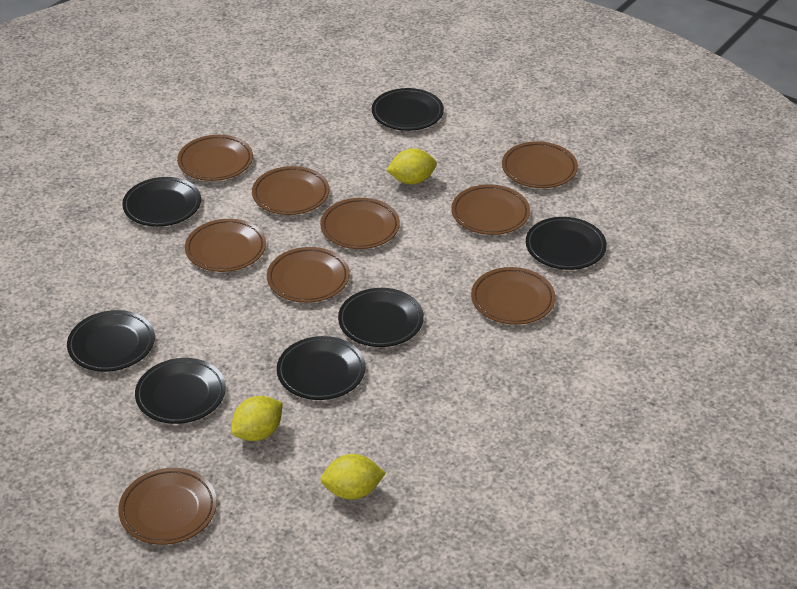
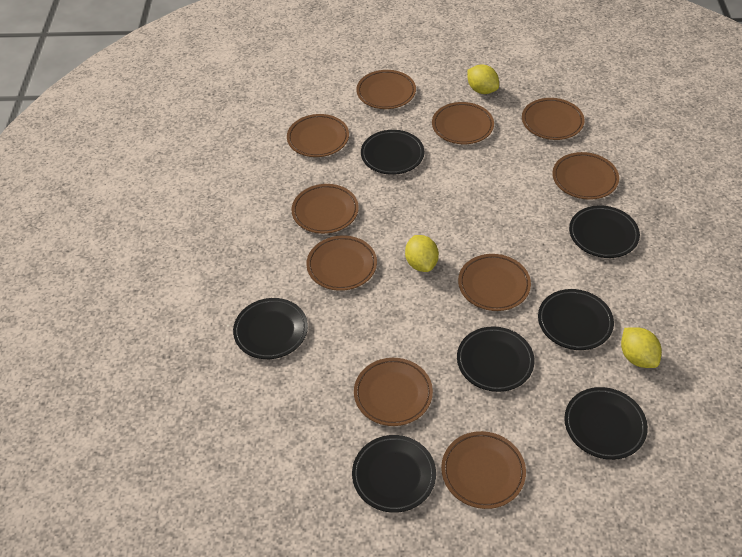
brown plate: 9 -> 10

